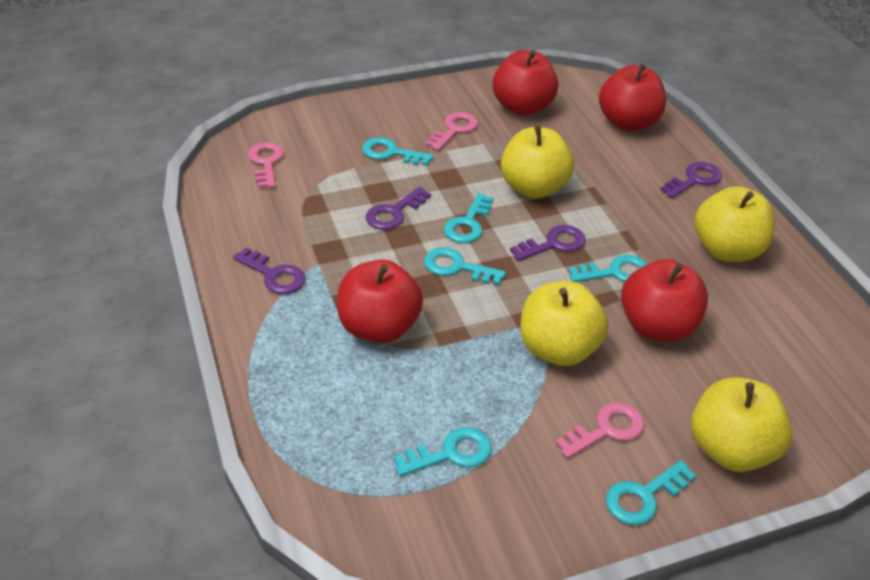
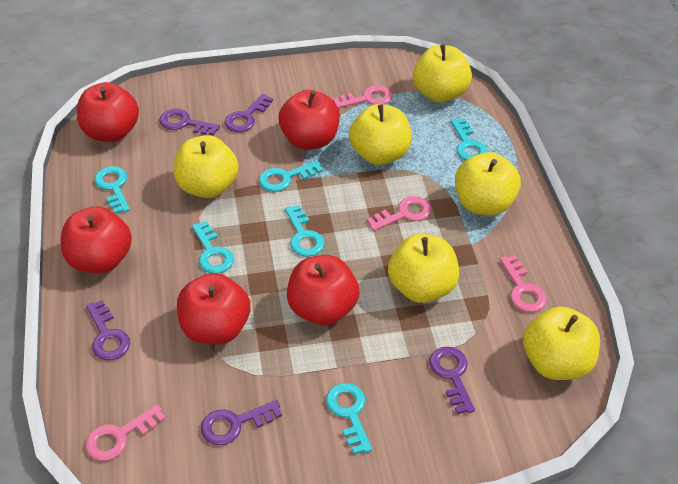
pink key: 3 -> 4
purple key: 4 -> 5
red apple: 4 -> 5
yellow apple: 4 -> 6

